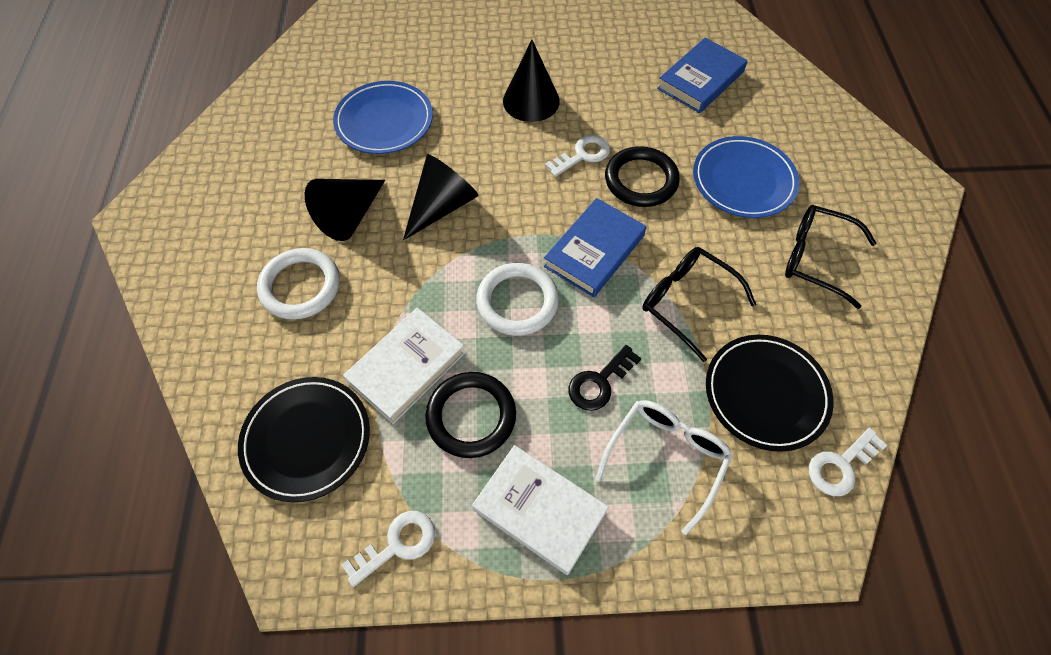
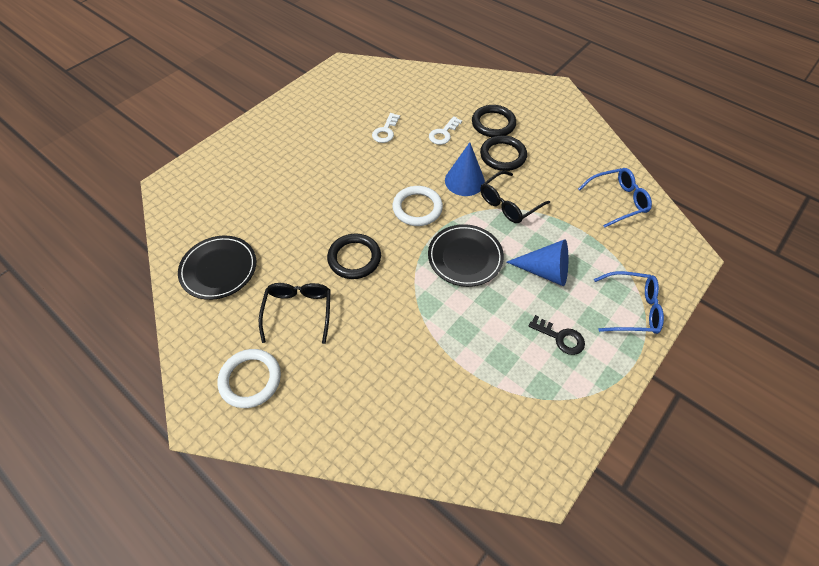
black cone: 3 -> 0
black ring: 2 -> 3
blue book: 2 -> 0
blue cone: 0 -> 2
blue glasses: 0 -> 2
blue plate: 2 -> 0
white book: 2 -> 0
white glasses: 1 -> 0
white key: 3 -> 2

